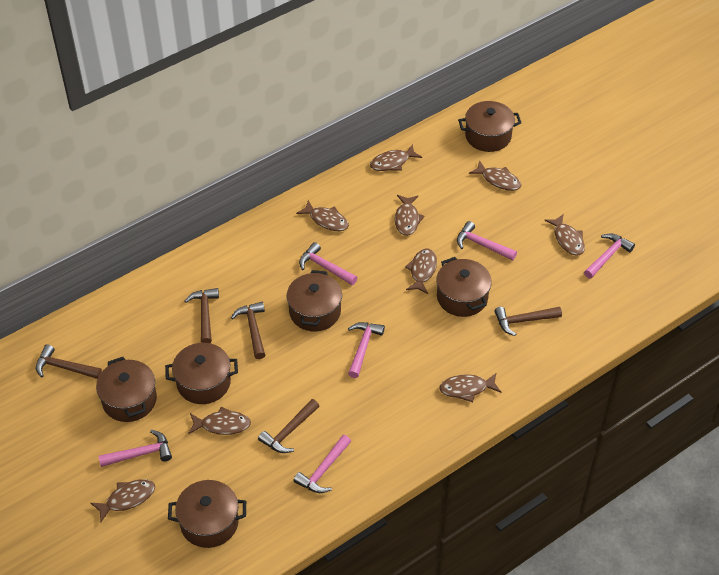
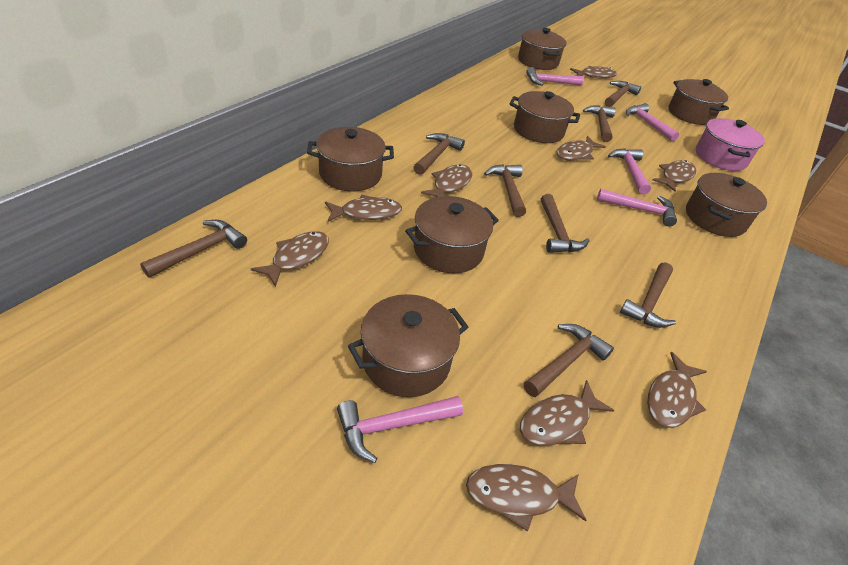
brown hammer: 5 -> 8
brown pot: 6 -> 7
pink hammer: 6 -> 5
pink pot: 0 -> 1

